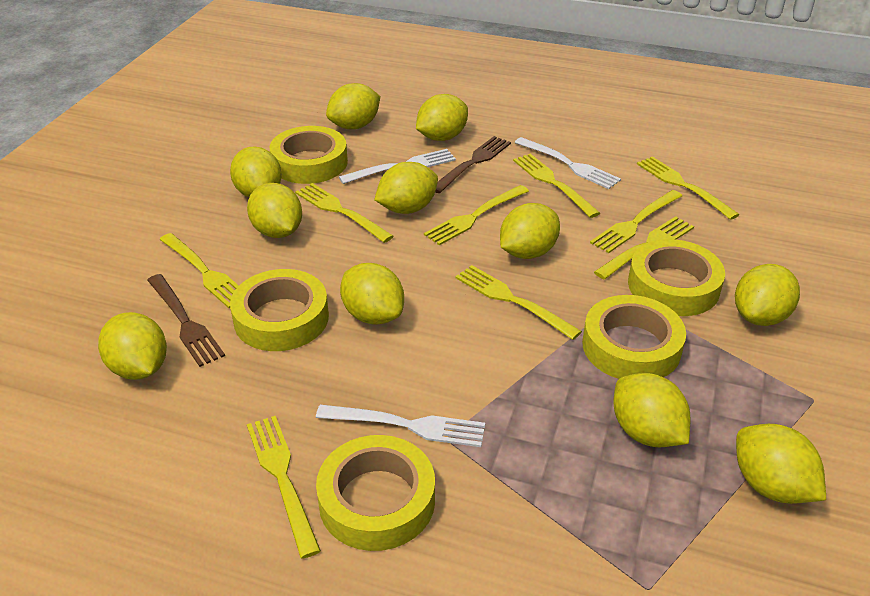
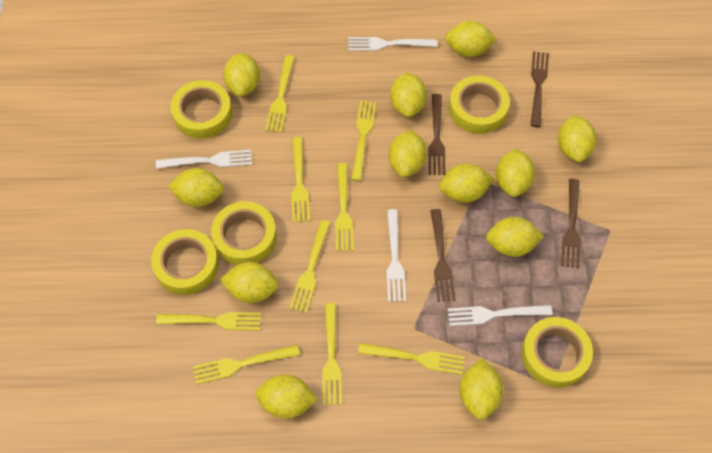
brown fork: 2 -> 4
white fork: 3 -> 4
yellow lemon: 11 -> 12

